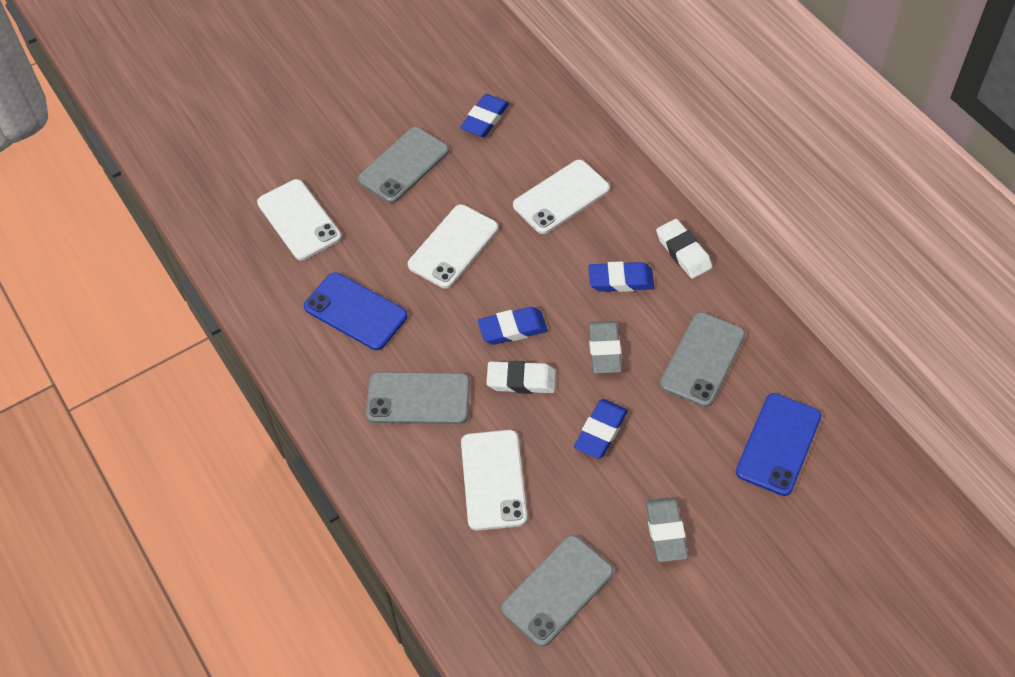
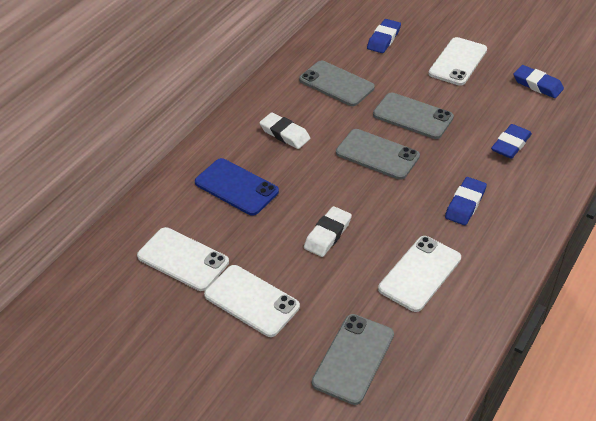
blue phone: 2 -> 1
grey eraser: 2 -> 0

